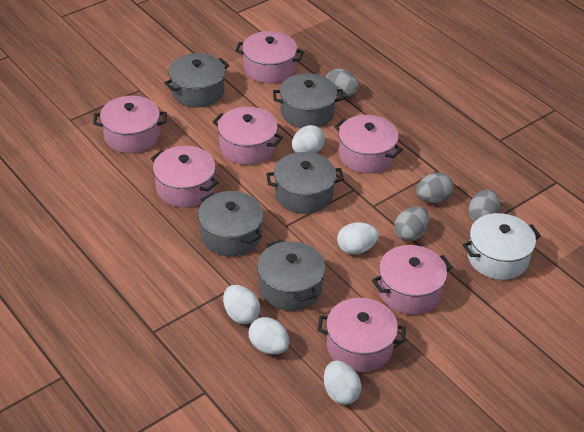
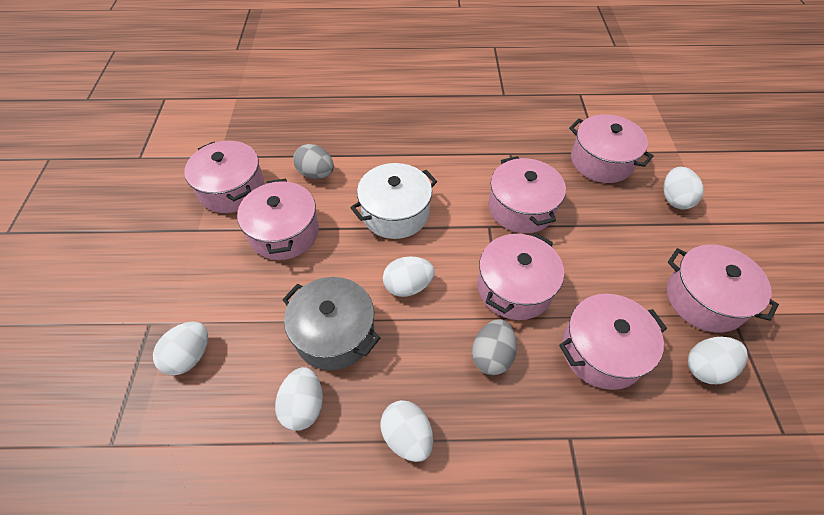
grey egg: 4 -> 2
grey pot: 5 -> 1
white egg: 5 -> 6

